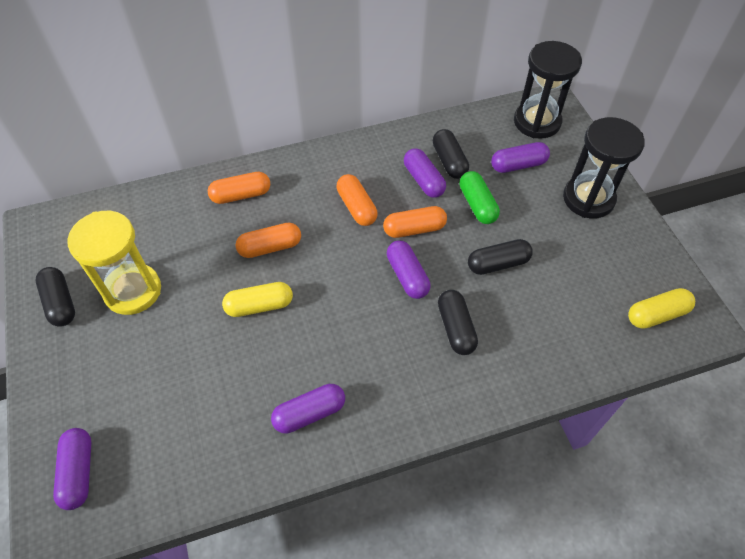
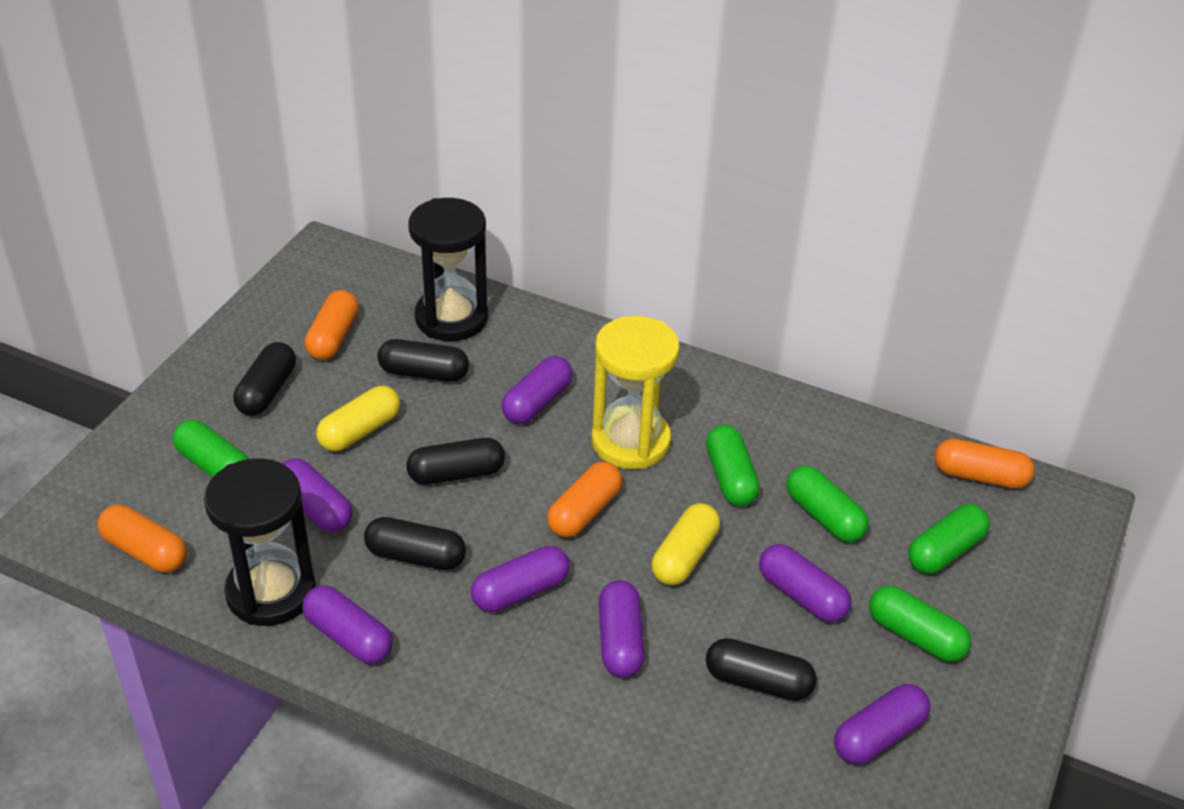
black capsule: 4 -> 5
green capsule: 1 -> 5
purple capsule: 5 -> 7

